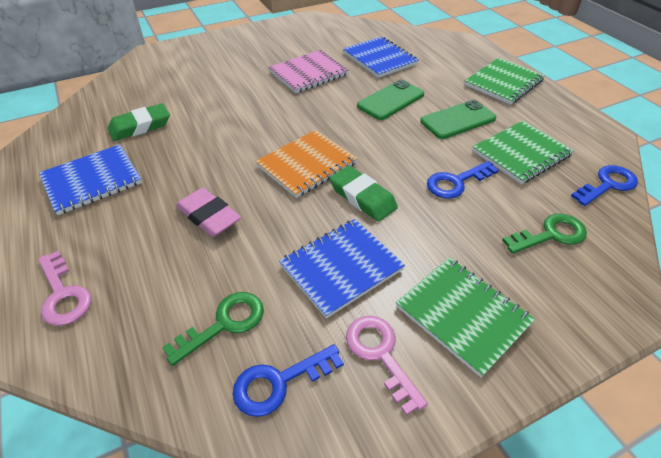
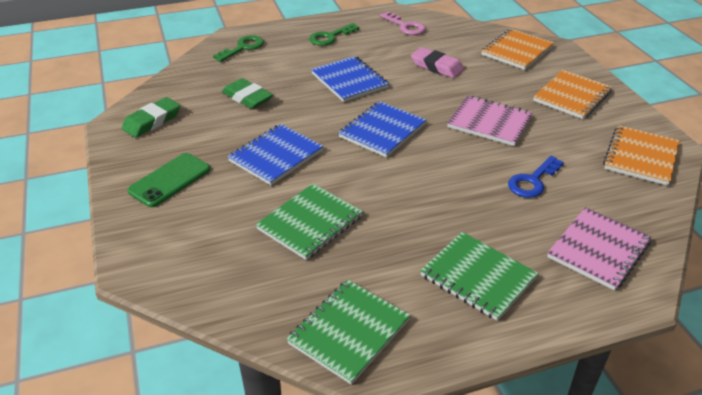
blue key: 3 -> 1
green phone: 2 -> 1
orange notebook: 1 -> 3
pink key: 2 -> 1
pink notebook: 1 -> 2

